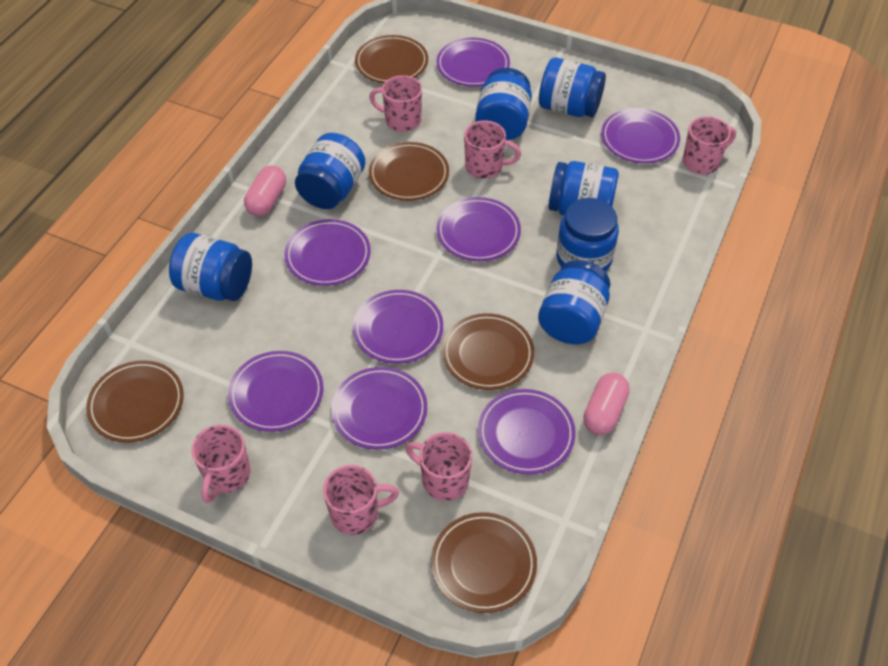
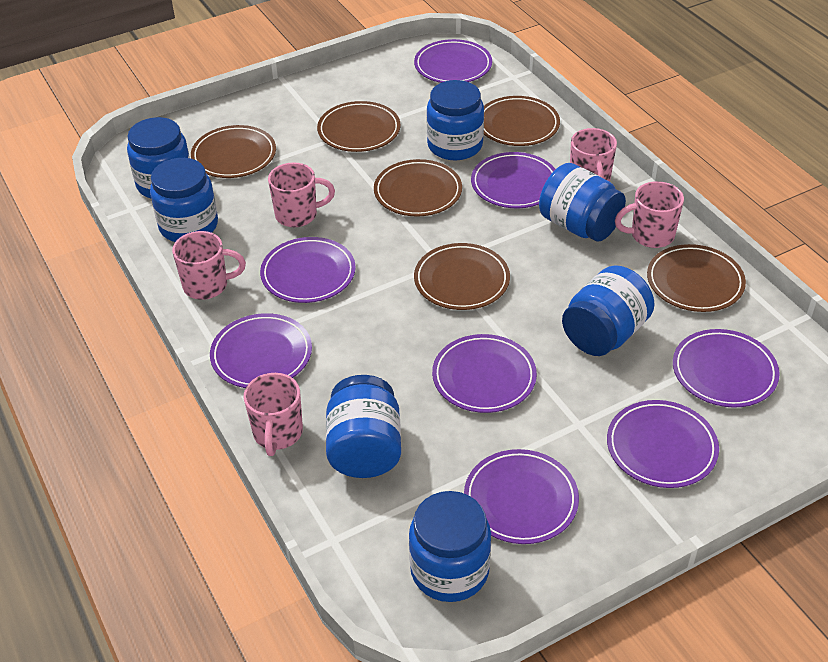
brown plate: 5 -> 6
pink capsule: 2 -> 0
pink mug: 6 -> 5

